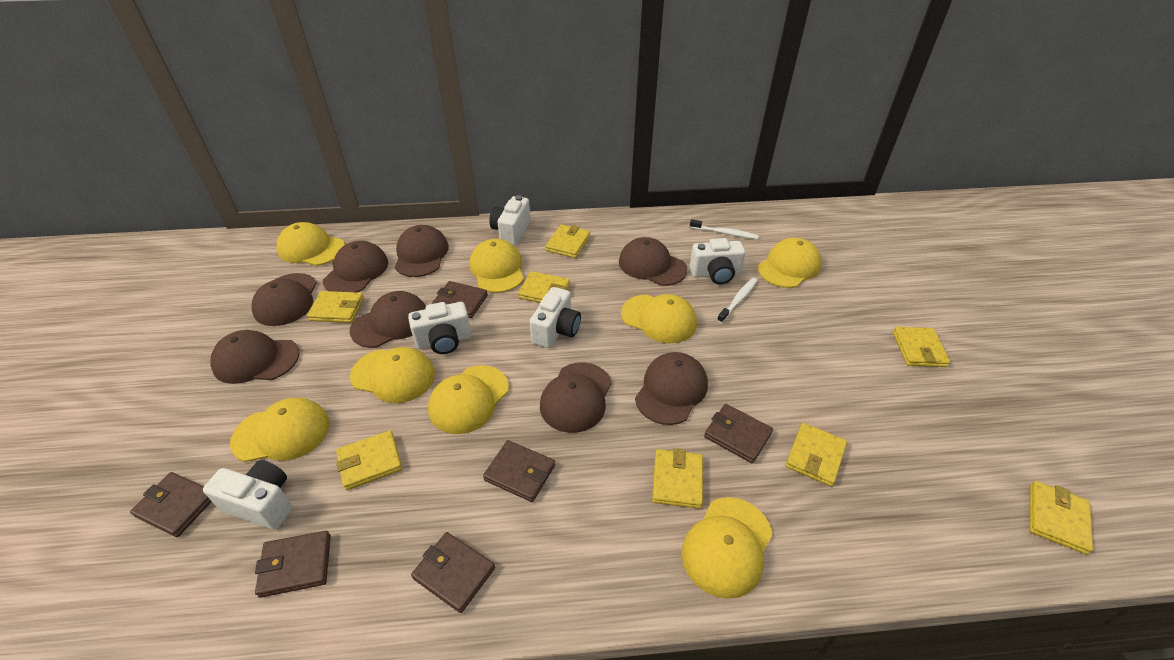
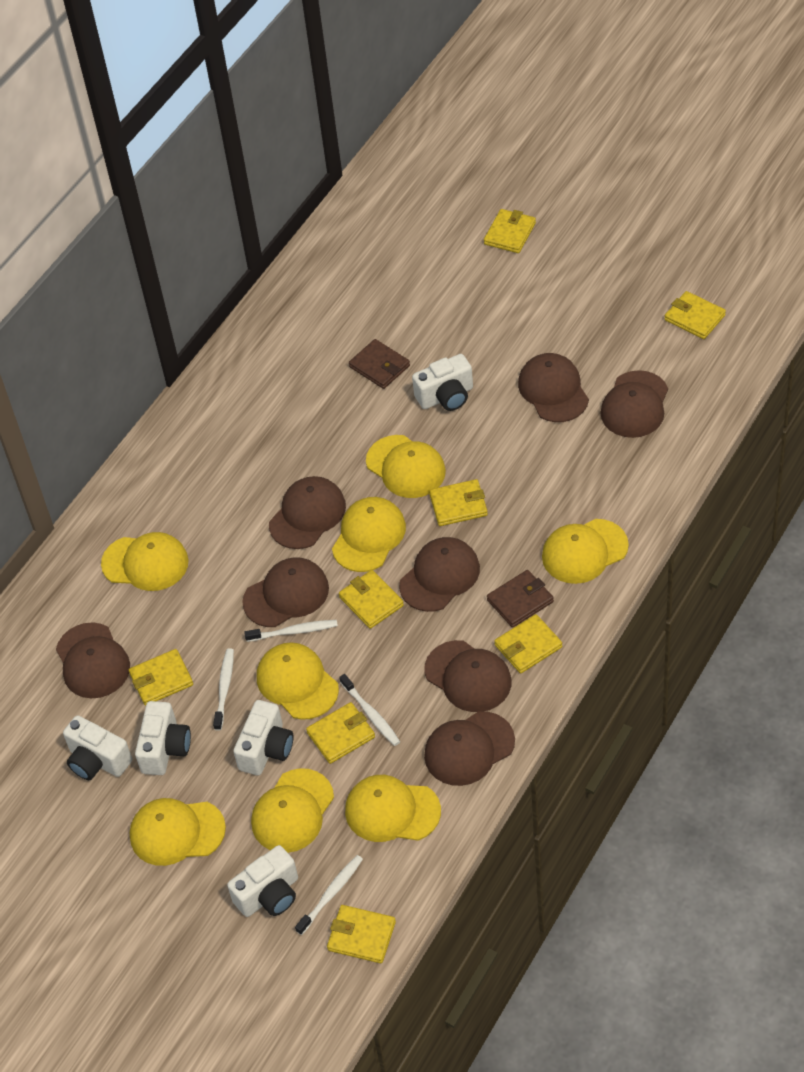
brown wallet: 6 -> 2
white toothbrush: 2 -> 4

